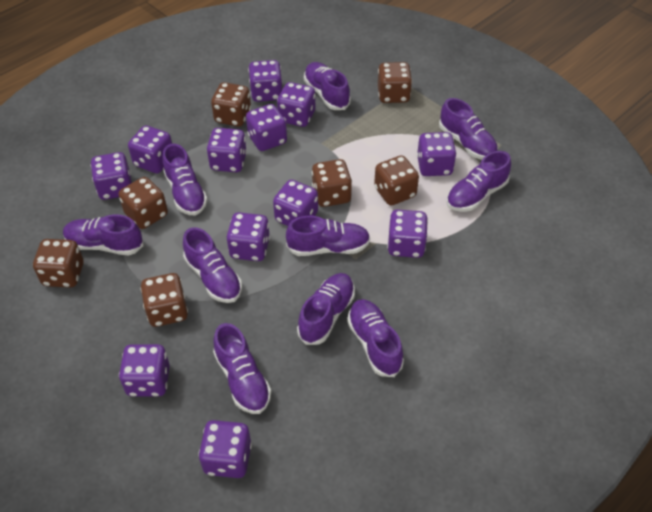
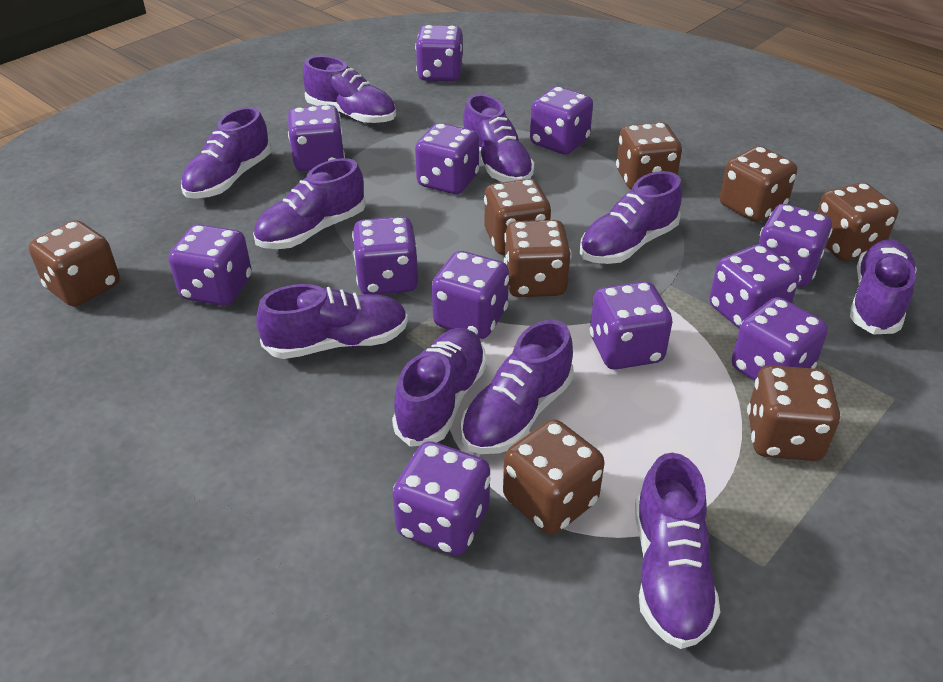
brown dice: 7 -> 8

